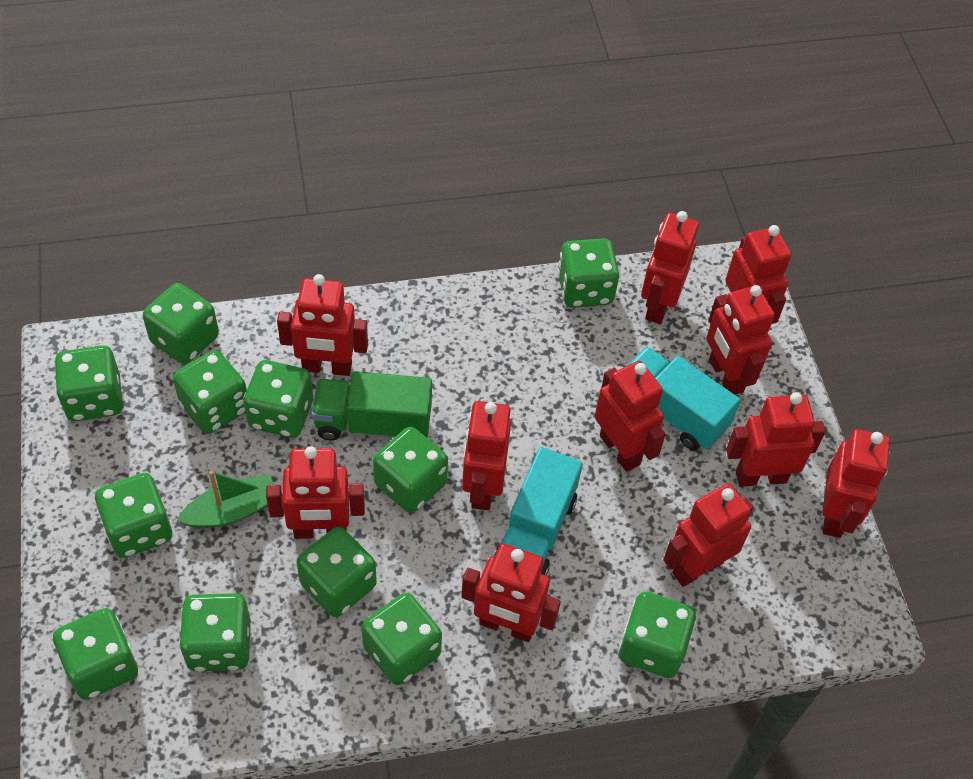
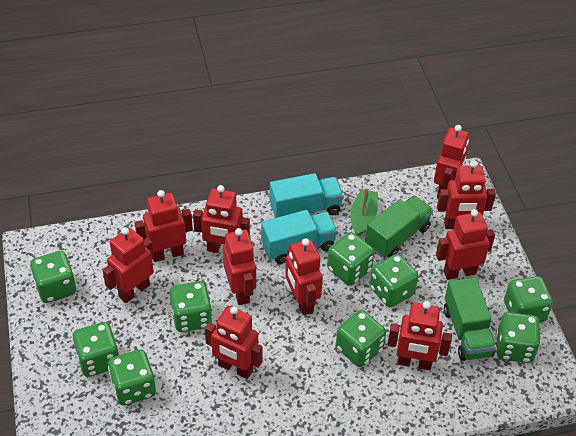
green dice: 12 -> 9
green truck: 1 -> 2
red robot: 11 -> 10

